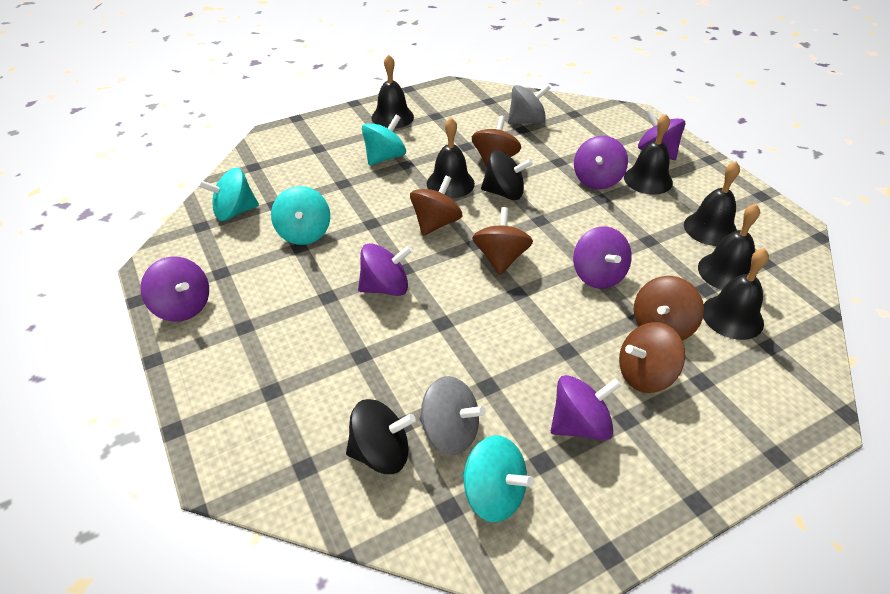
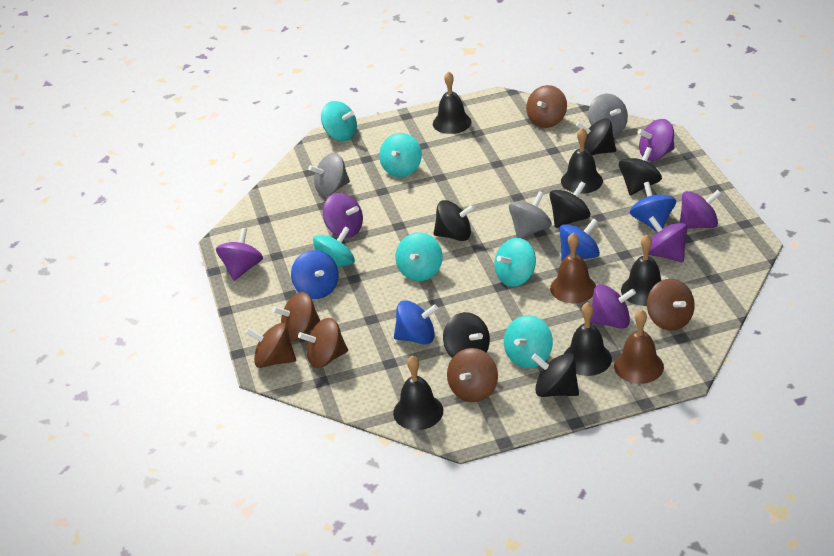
black bell: 6 -> 5
black spinning top: 2 -> 6
blue spinning top: 0 -> 4
brown bell: 0 -> 2
brown spinning top: 5 -> 6
grey spinning top: 2 -> 3
turquoise spinning top: 4 -> 6

